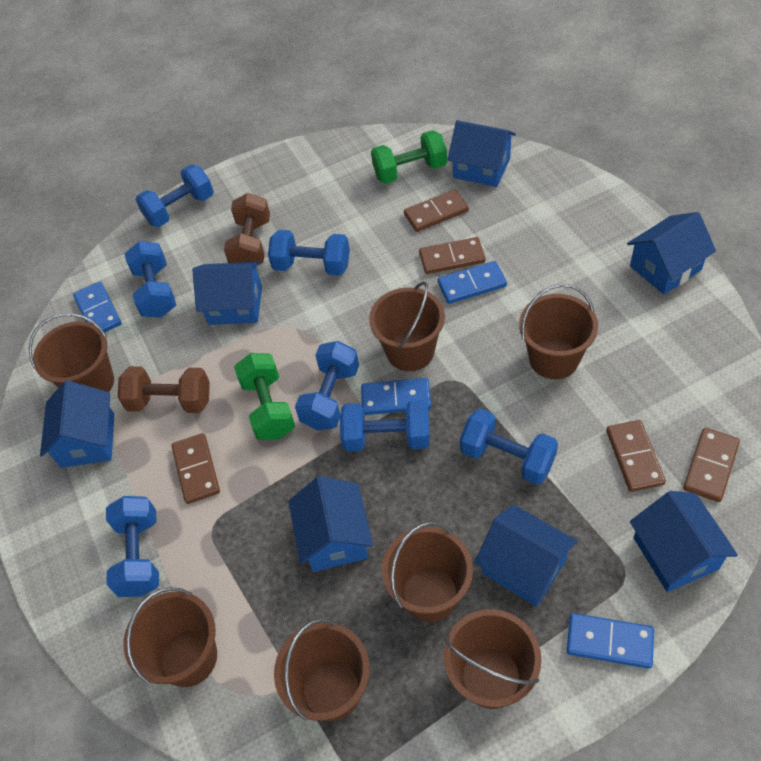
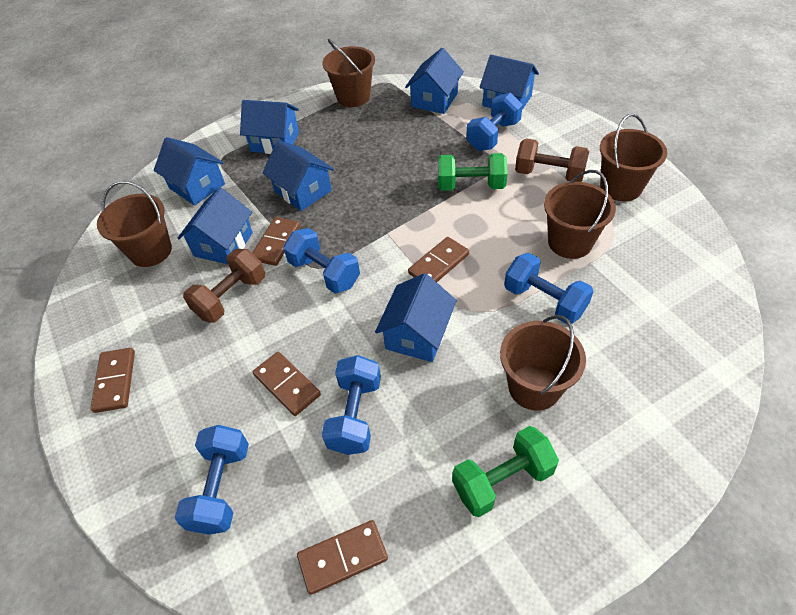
blue domino: 4 -> 0
blue dumbbell: 7 -> 5
brown bucket: 7 -> 5

